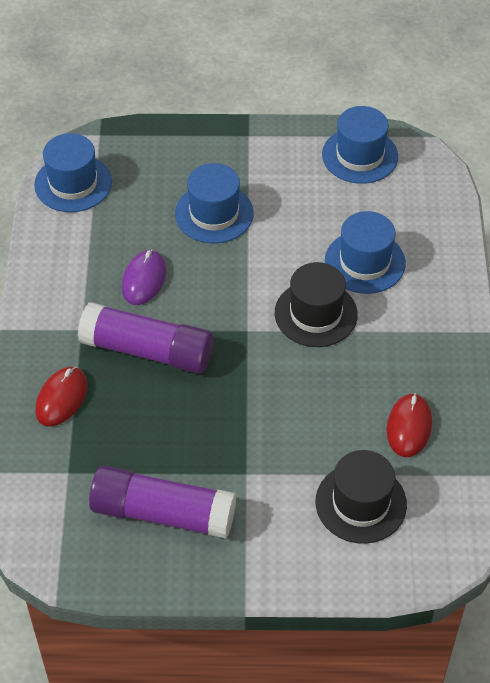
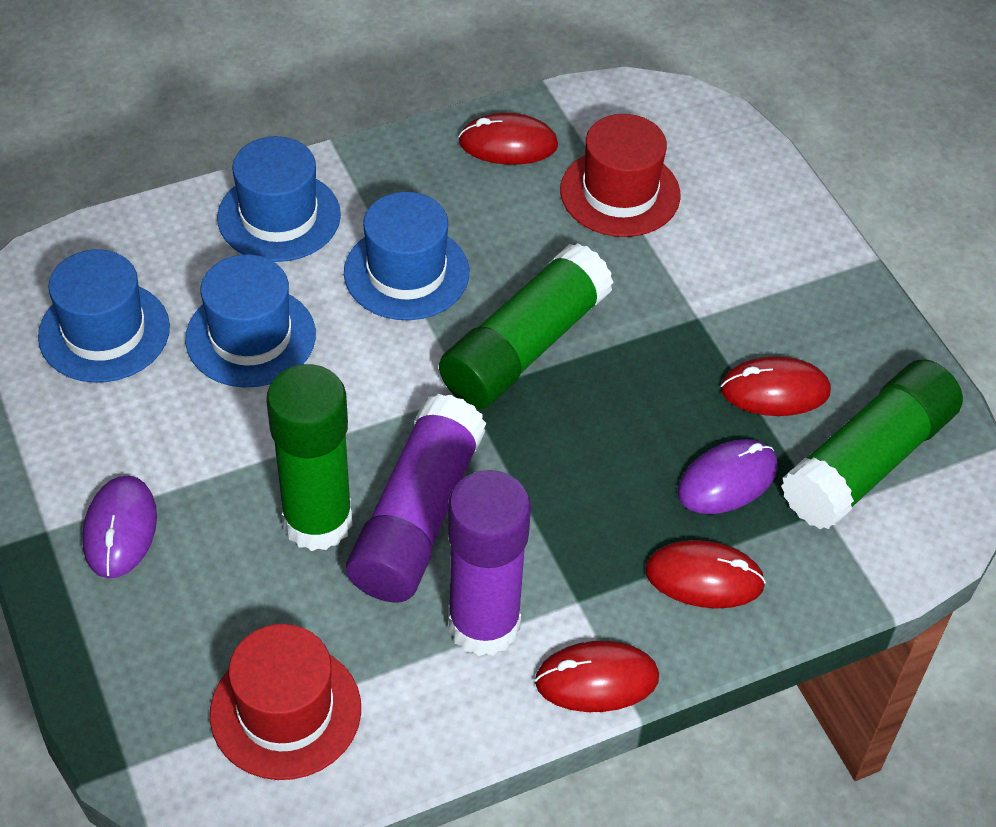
black hat: 2 -> 0
green glue stick: 0 -> 3
purple mouse: 1 -> 2
red hat: 0 -> 2
red mouse: 2 -> 4

